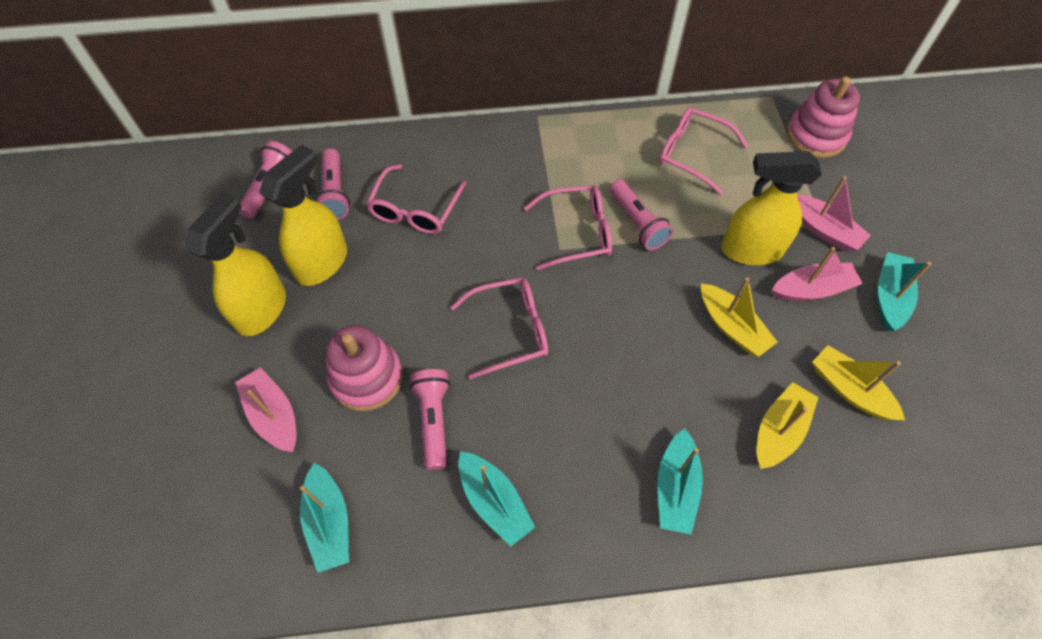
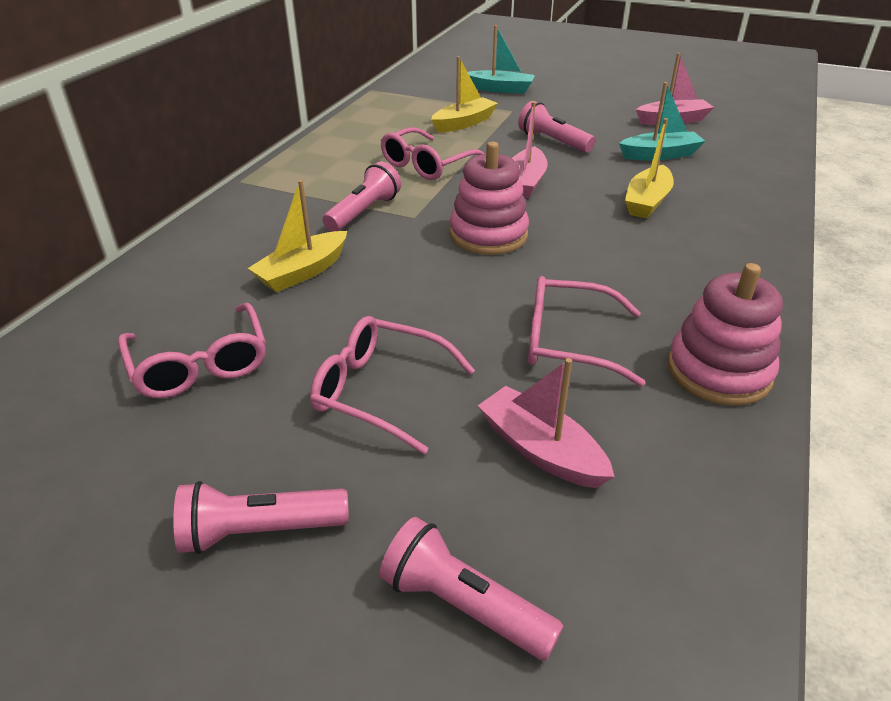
turquoise boat: 4 -> 2
yellow spray bottle: 3 -> 0

